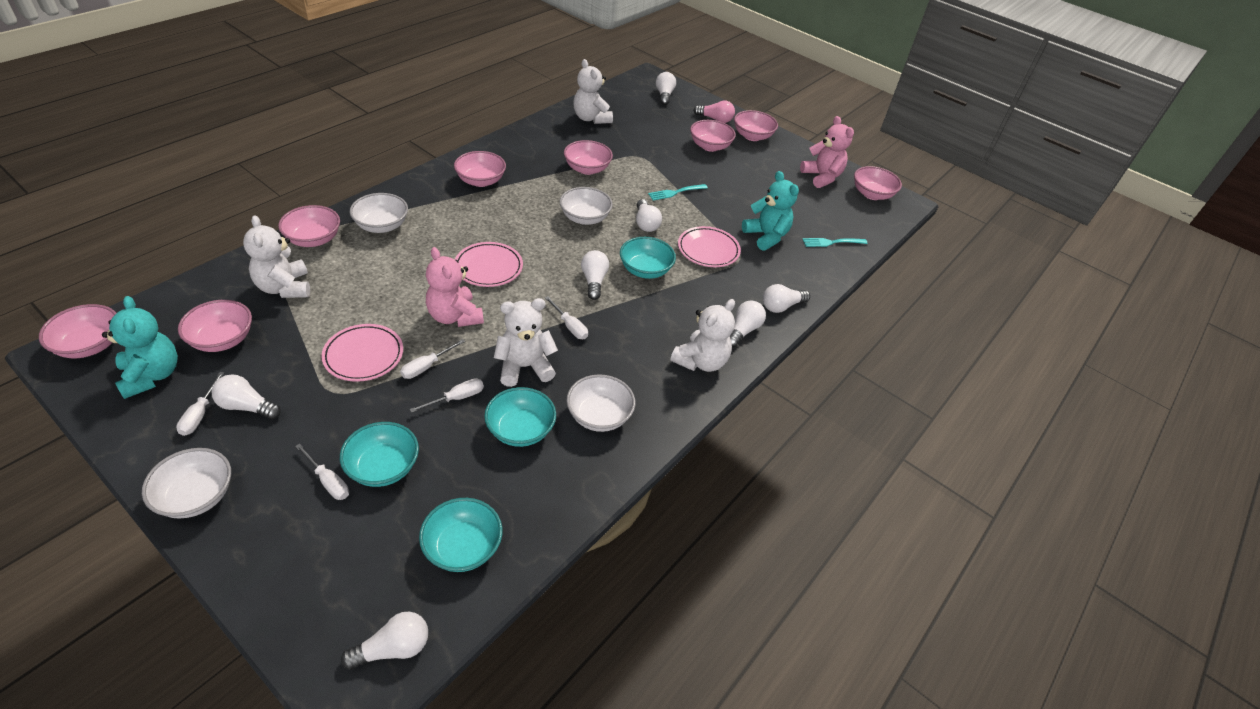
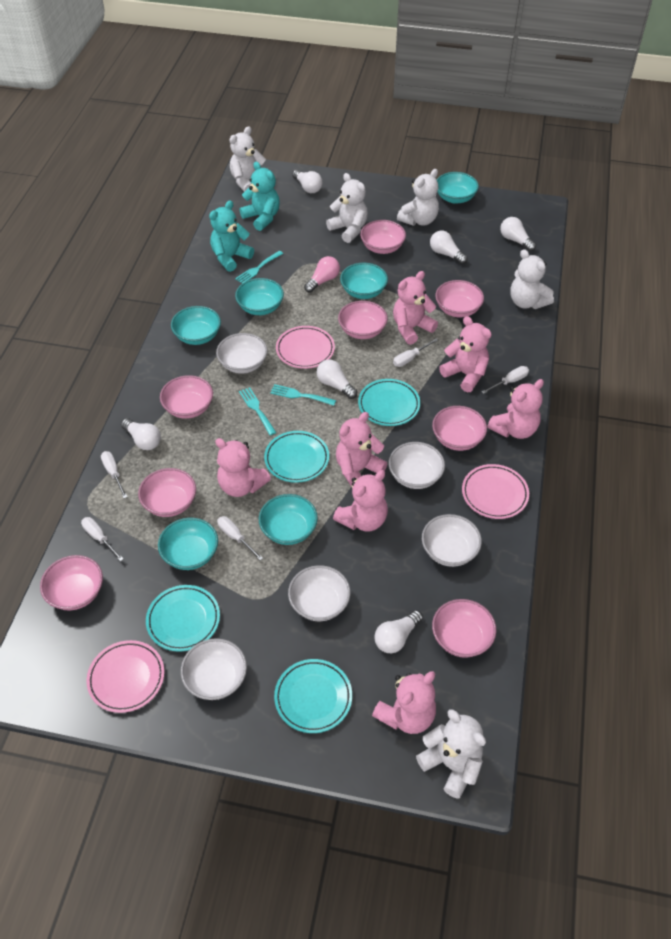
pink teddy bear: 2 -> 7
turquoise bowl: 4 -> 6
turquoise fork: 2 -> 3
turquoise plate: 0 -> 4
white bowl: 4 -> 5
white light bulb: 7 -> 6
white teddy bear: 4 -> 5

